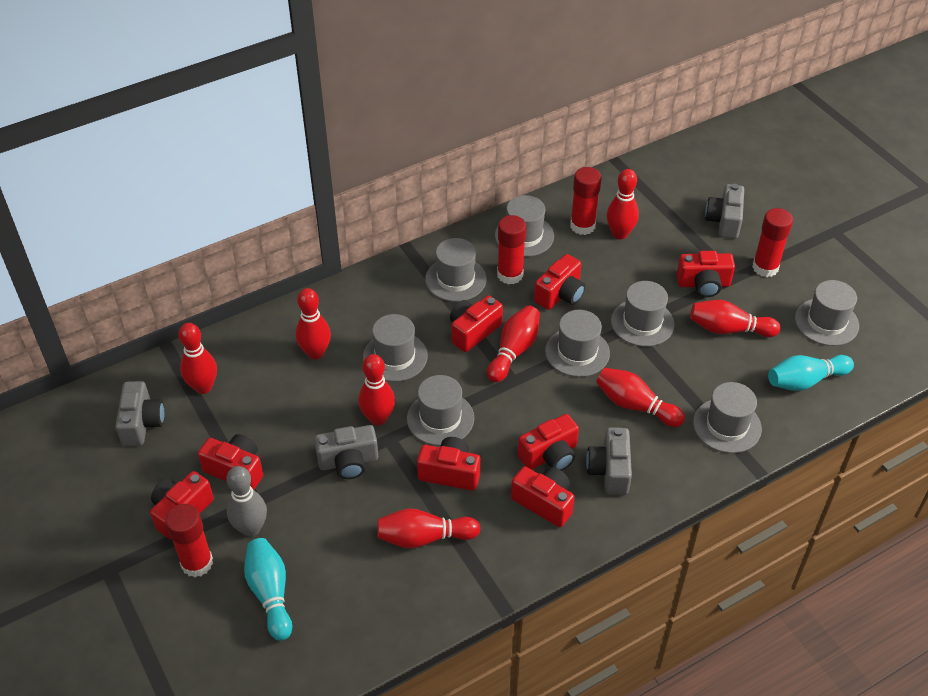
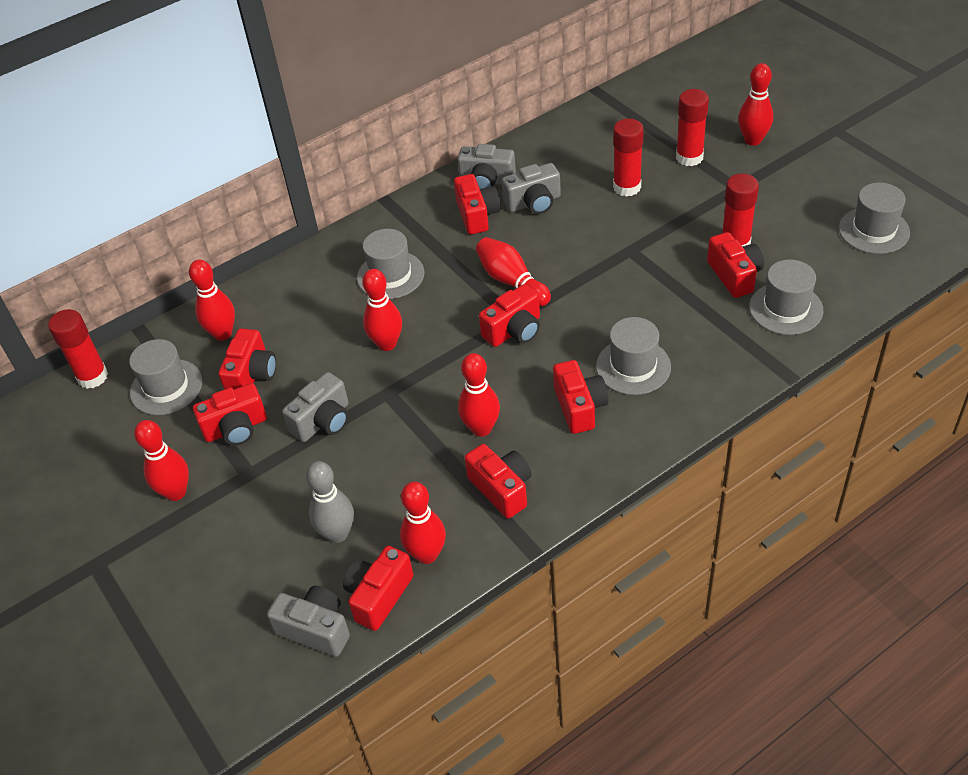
grey hat: 8 -> 5
red bowling pin: 8 -> 7
turquoise bowling pin: 2 -> 0

